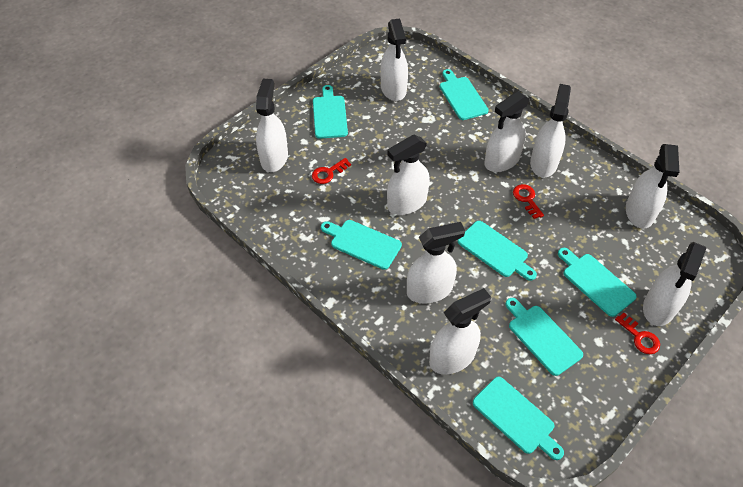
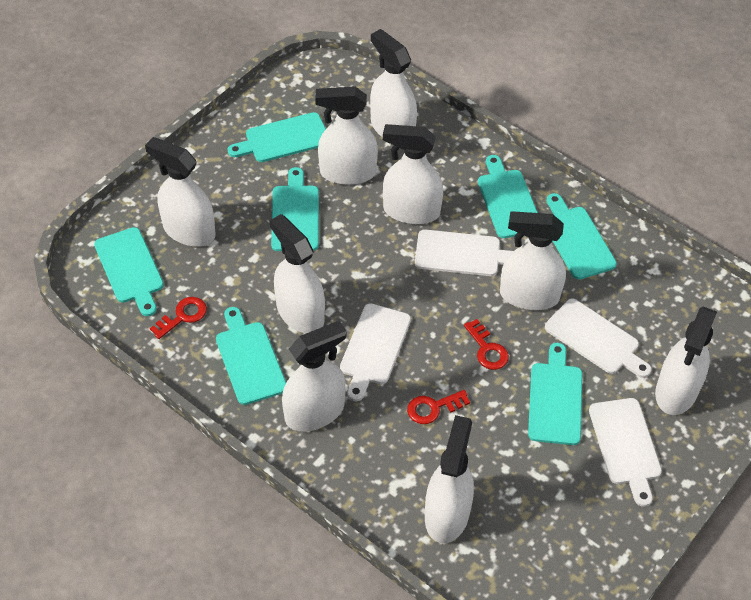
white cutting board: 0 -> 4

